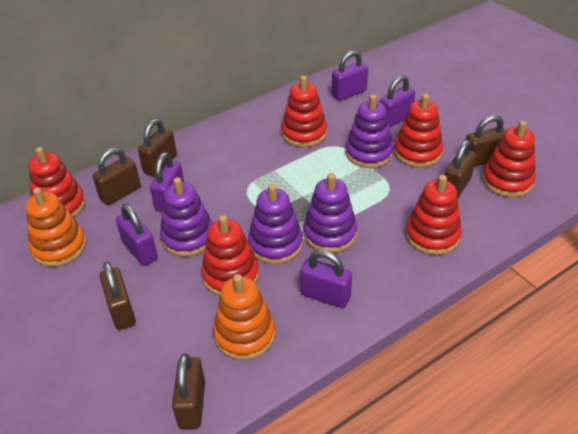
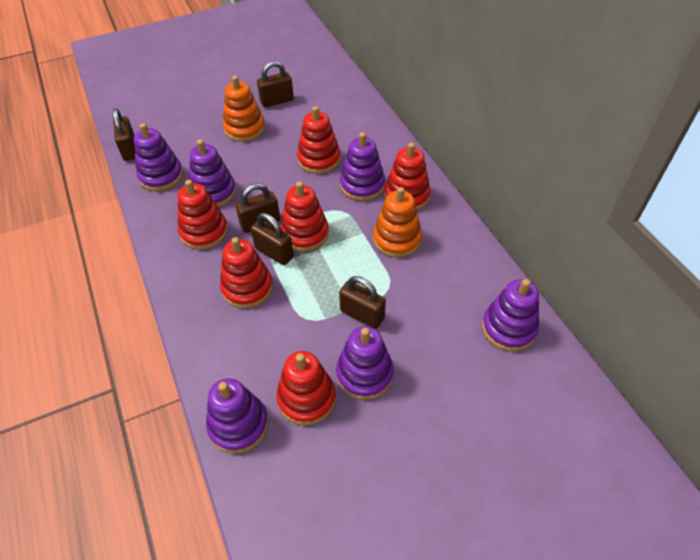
brown padlock: 6 -> 5
purple padlock: 5 -> 0
purple stacking toy: 4 -> 6

